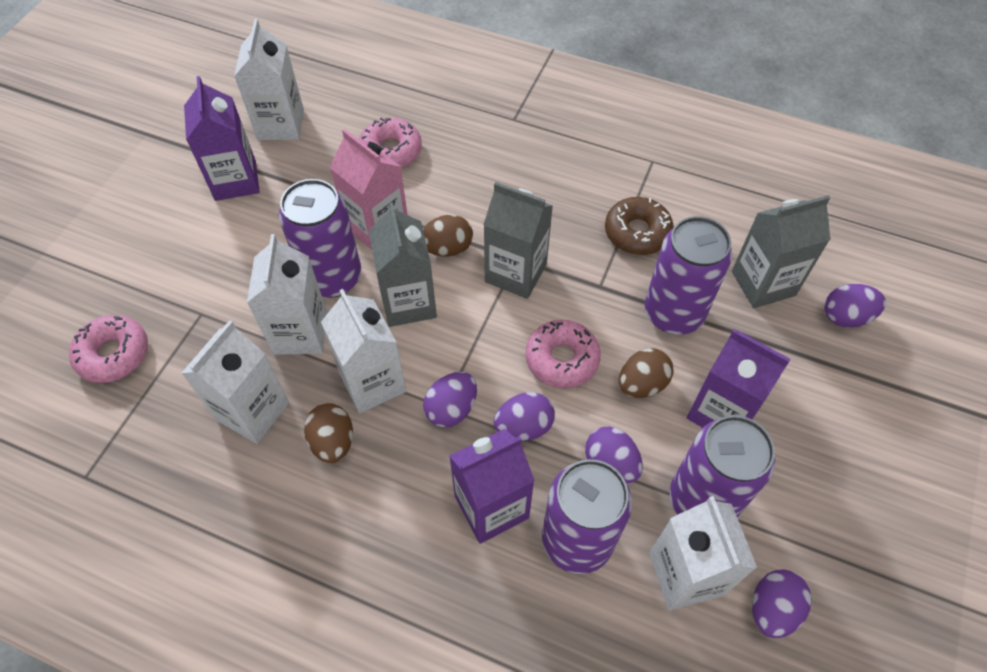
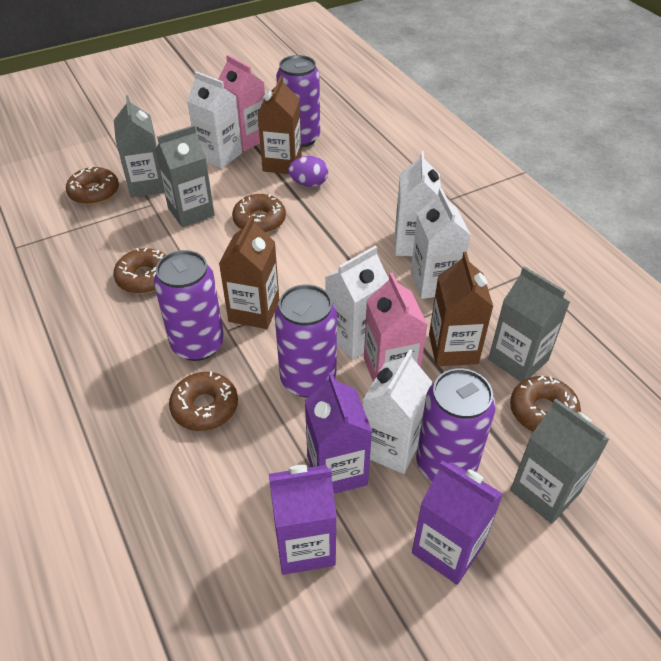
brown carton: 0 -> 3
brown donut: 1 -> 5
brown egg: 3 -> 0
grey carton: 3 -> 4
pink carton: 1 -> 2
pink donut: 3 -> 0
purple egg: 5 -> 1

